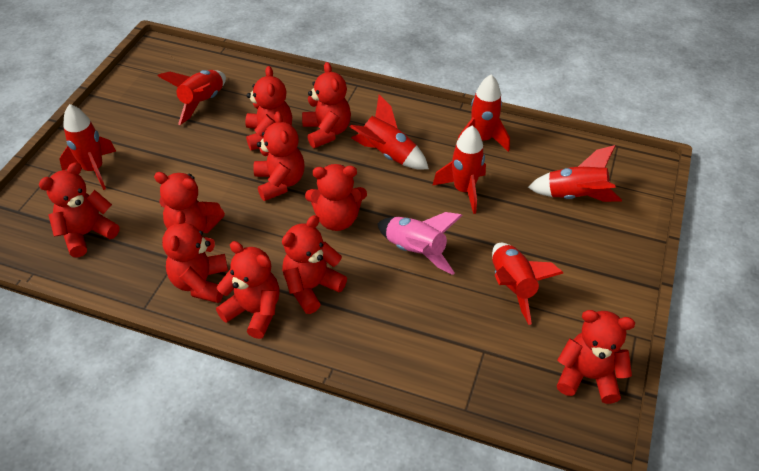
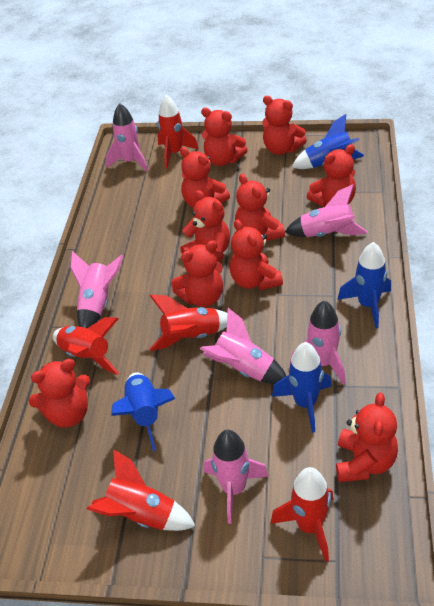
blue rocket: 0 -> 4
pink rocket: 1 -> 6
red rocket: 7 -> 5

